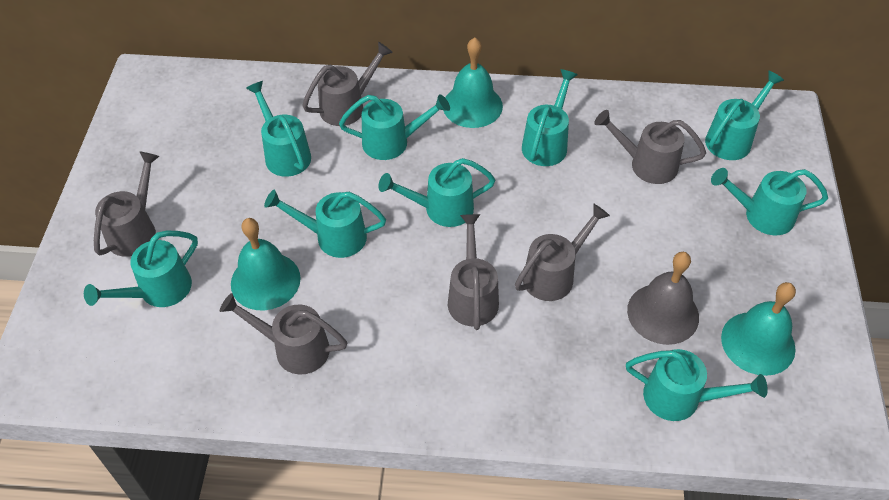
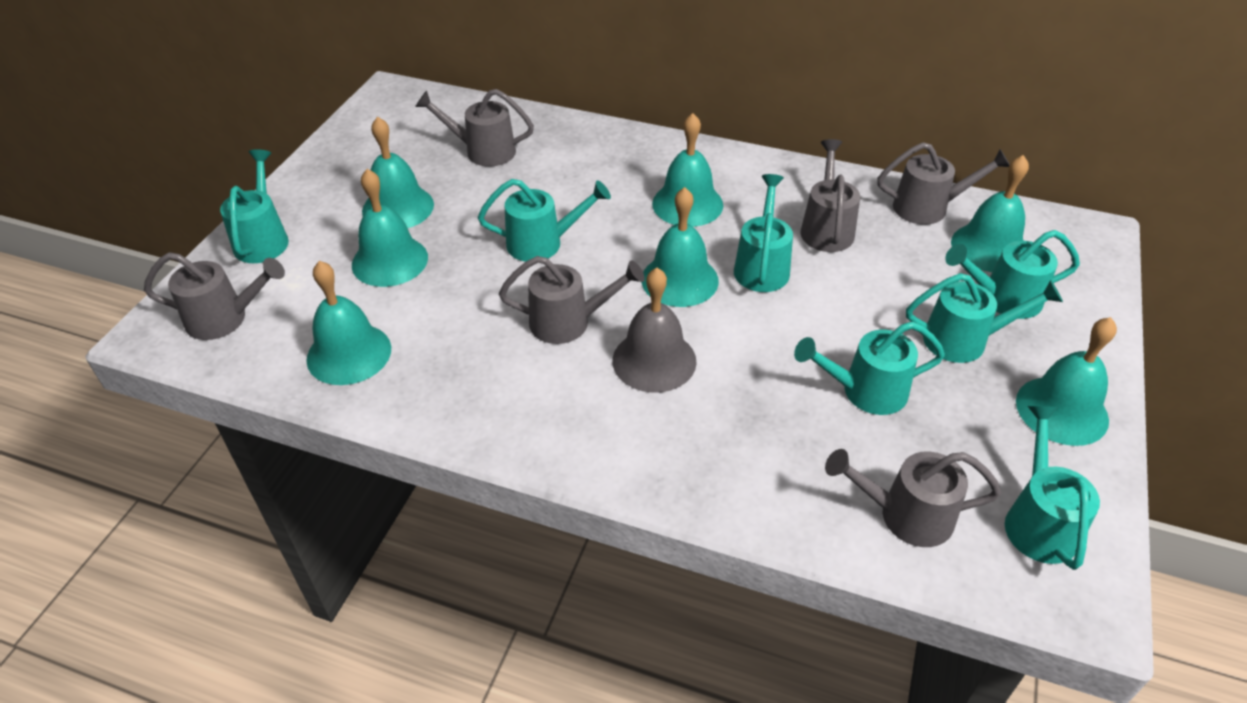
turquoise bell: 3 -> 7
turquoise watering can: 9 -> 7

